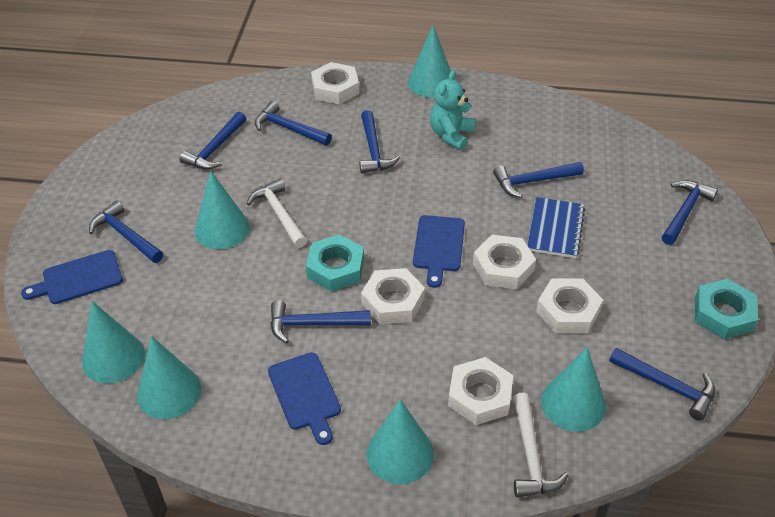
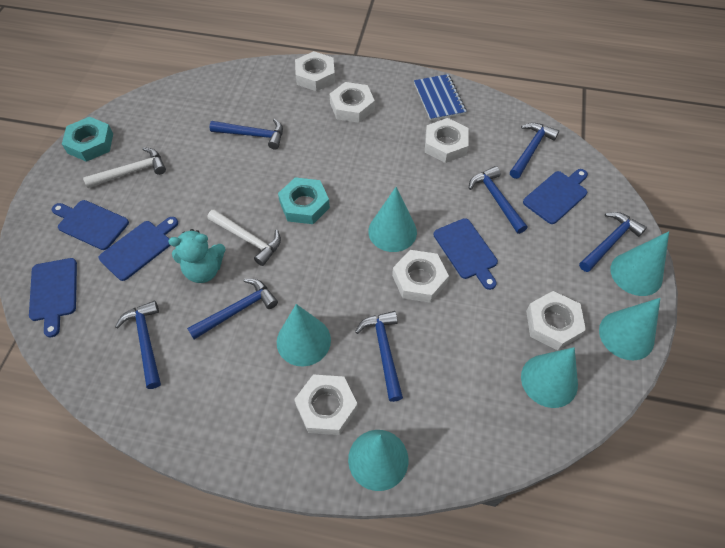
blue cutting board: 3 -> 5
blue hammer: 8 -> 7
white nut: 5 -> 6

